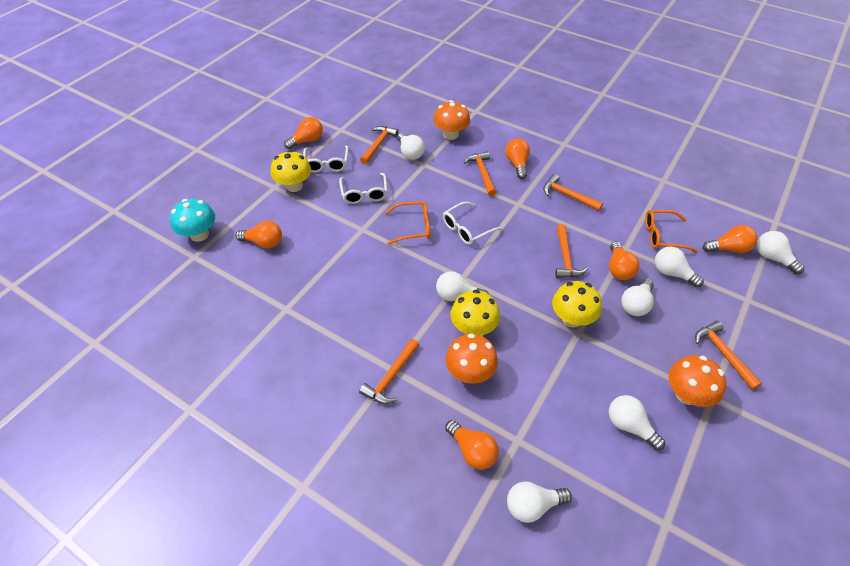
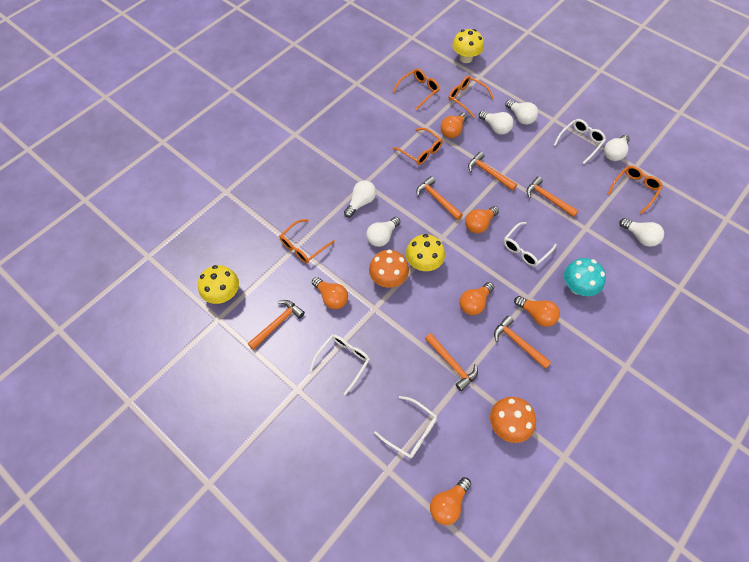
orange glasses: 2 -> 5
orange mushroom: 3 -> 2
white glasses: 3 -> 4
white light bulb: 7 -> 6

